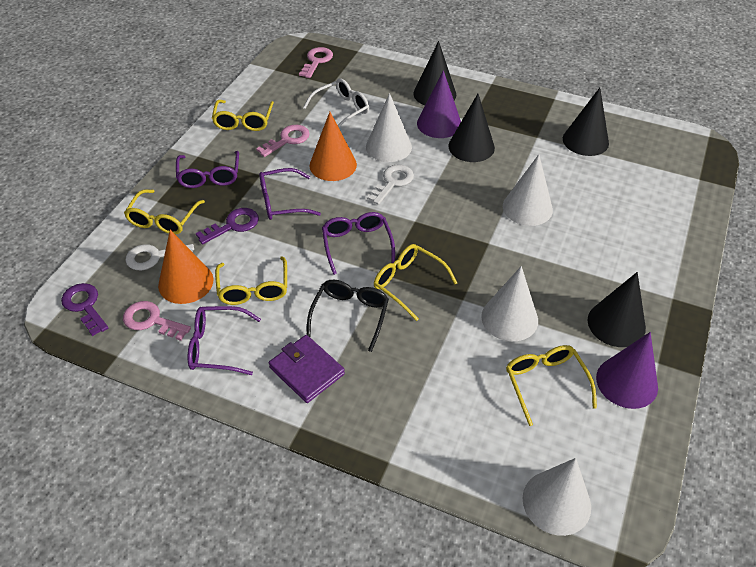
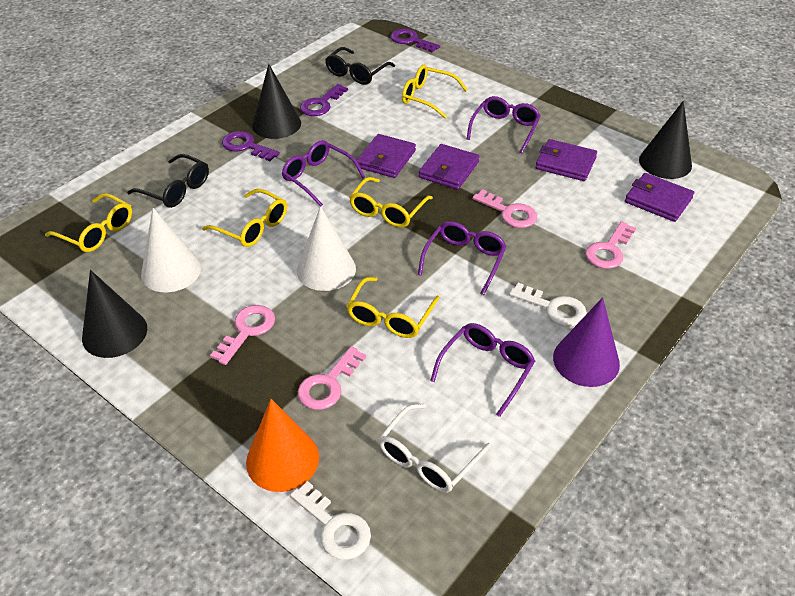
black cone: 4 -> 3
black glasses: 1 -> 2
orange cone: 2 -> 1
pink key: 3 -> 4
purple cone: 2 -> 1
purple key: 2 -> 3
purple wallet: 1 -> 4
white cone: 4 -> 2

